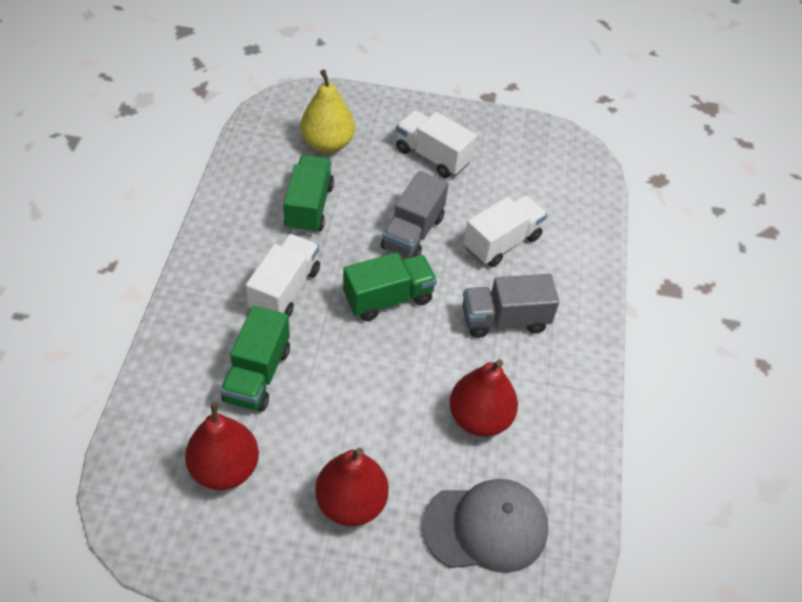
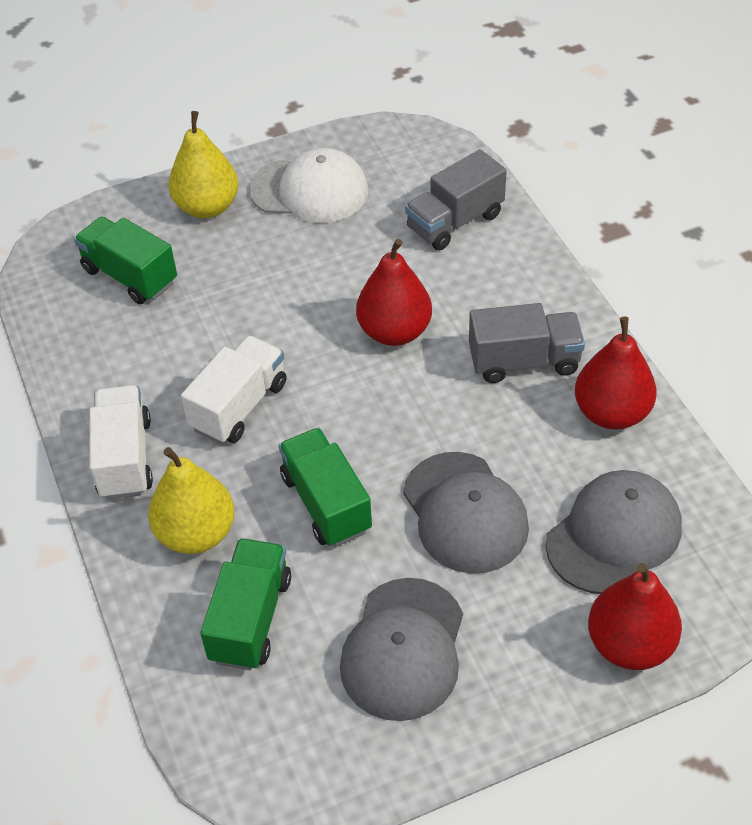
grey cap: 1 -> 3
white cap: 0 -> 1
white truck: 3 -> 2
yellow pear: 1 -> 2

